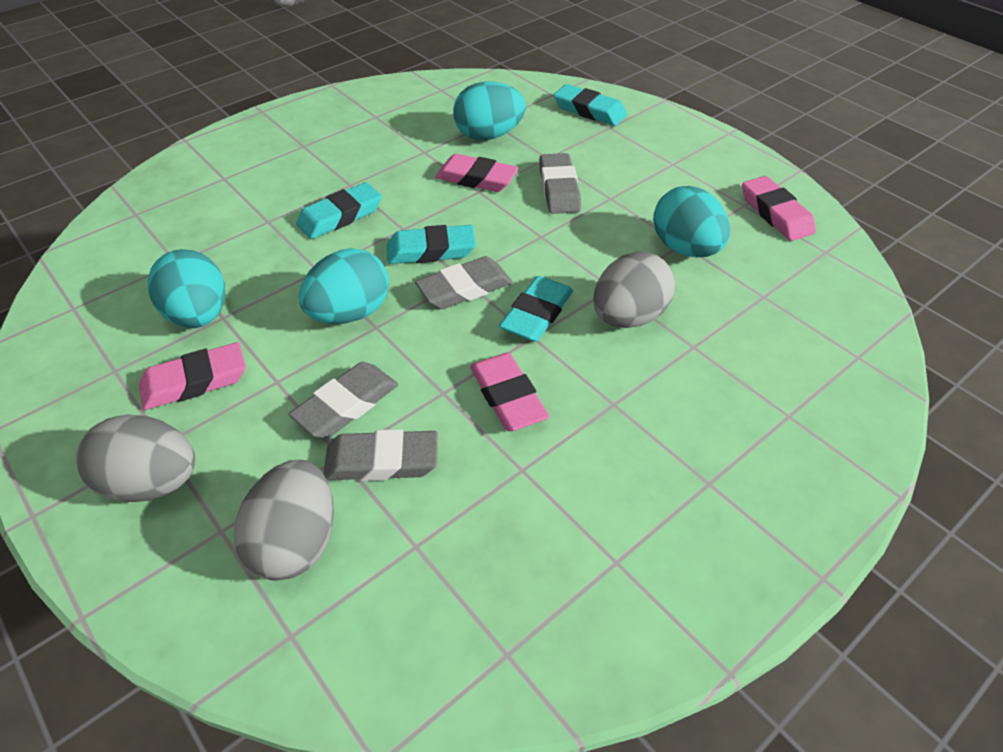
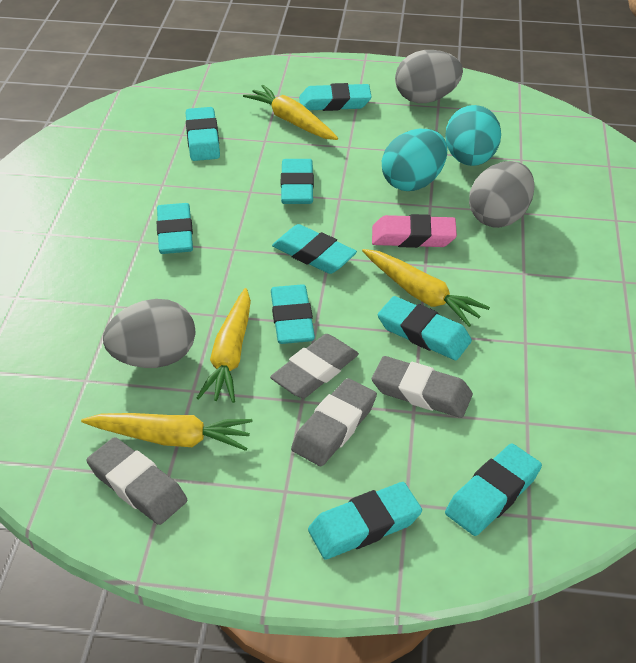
pink eraser: 4 -> 1
turquoise egg: 4 -> 2
turquoise eraser: 4 -> 9
yellow carrot: 0 -> 4

